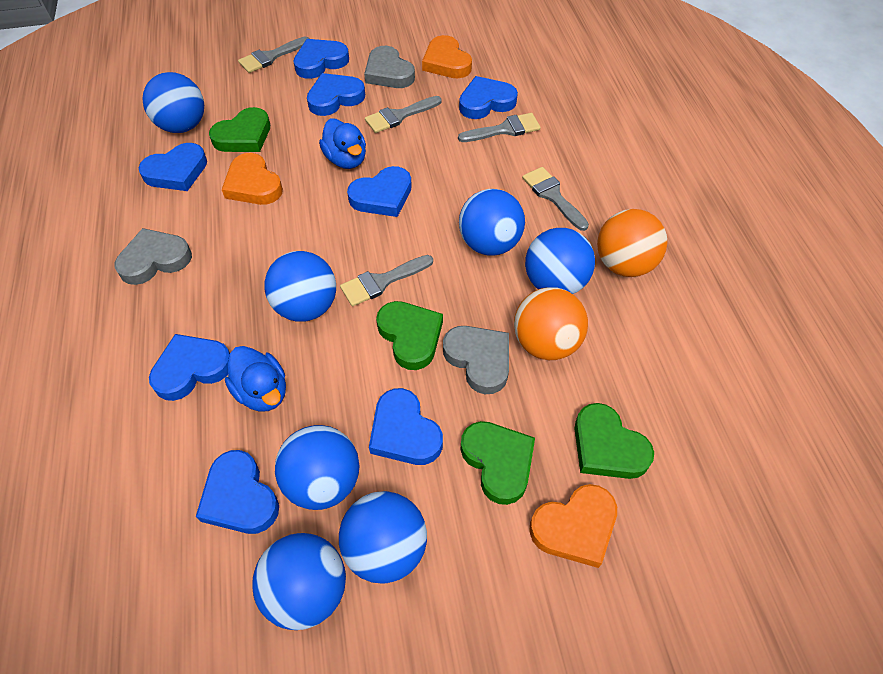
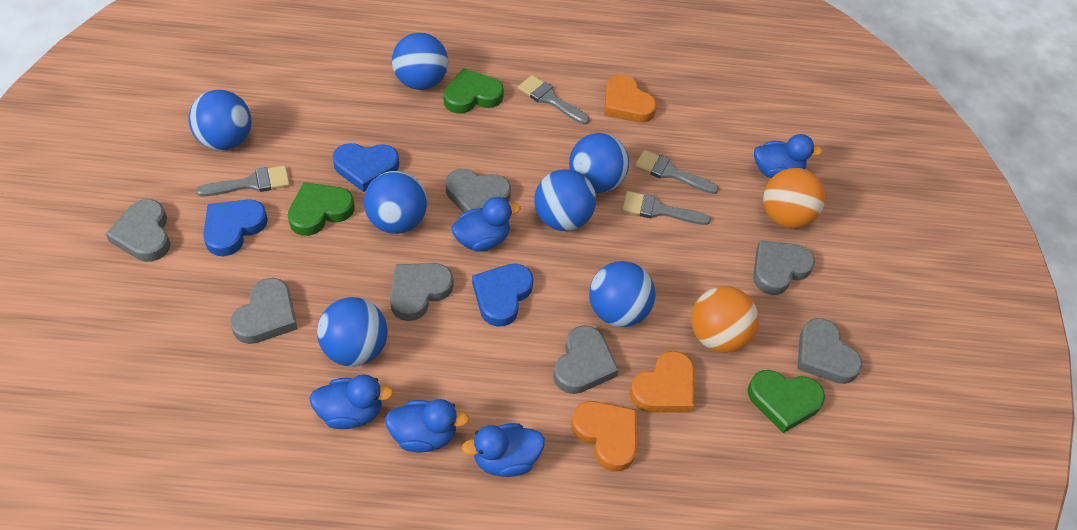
blue duck: 2 -> 5
blue heart: 8 -> 3
green heart: 4 -> 3
grey brush: 5 -> 4
grey heart: 3 -> 7

